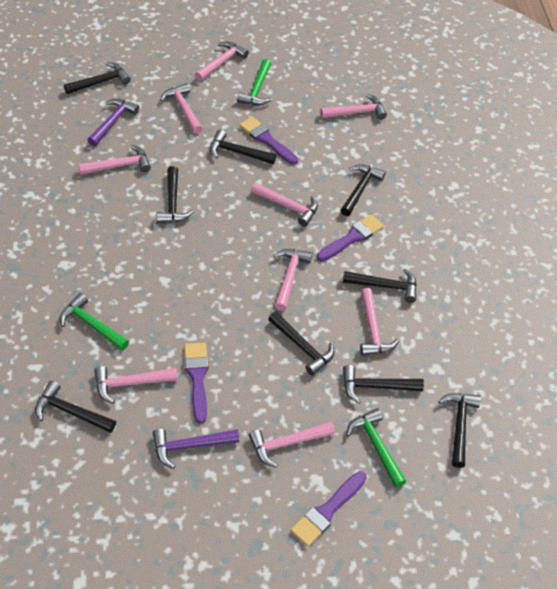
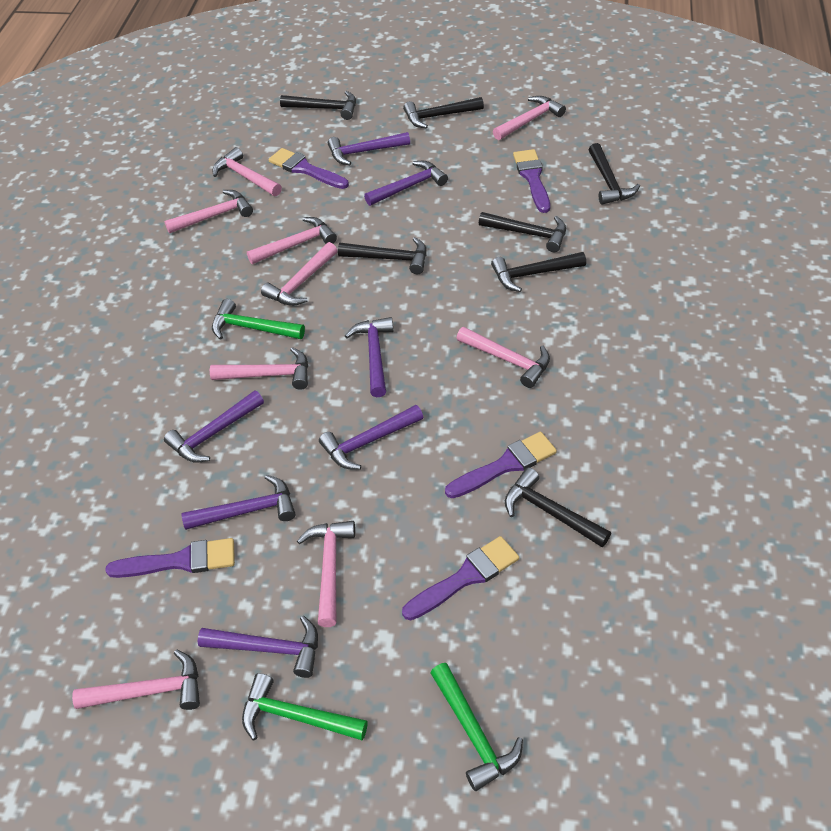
black hammer: 9 -> 7
purple brush: 4 -> 5
purple hammer: 2 -> 7

